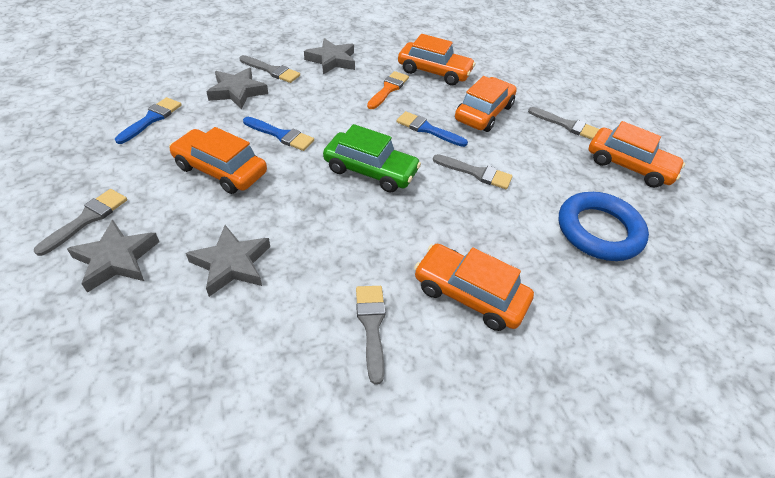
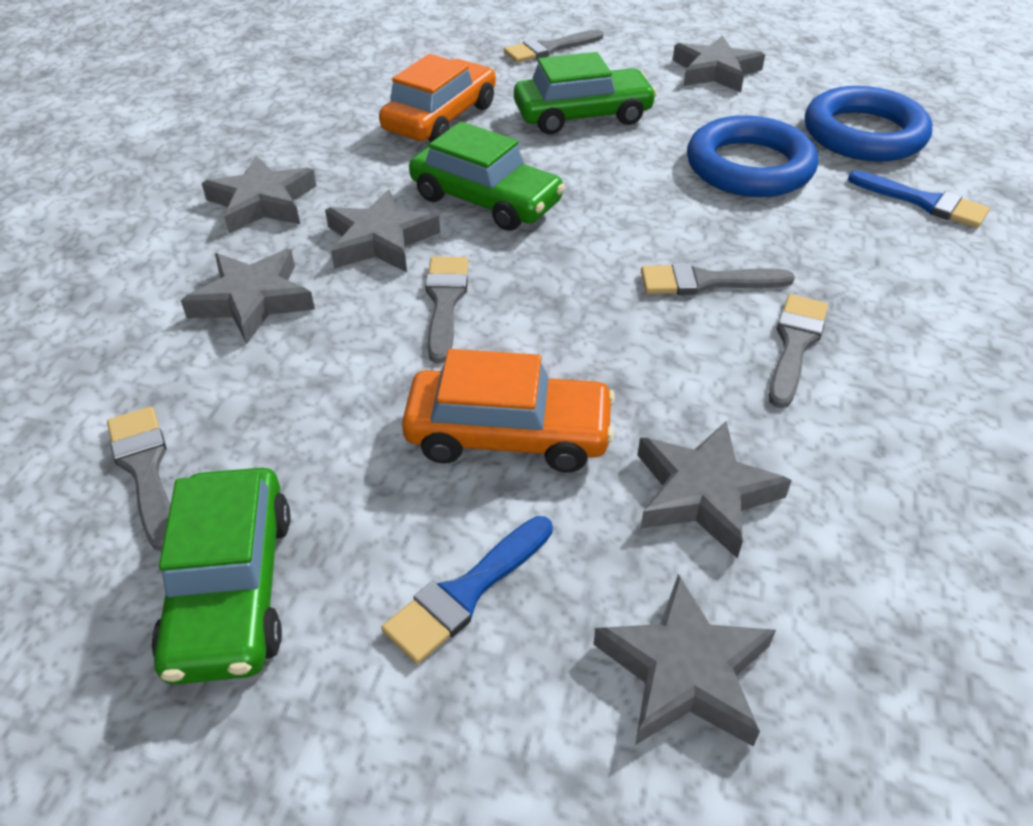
blue brush: 3 -> 2
blue ring: 1 -> 2
green car: 1 -> 3
grey star: 4 -> 6
orange brush: 1 -> 0
orange car: 5 -> 2

